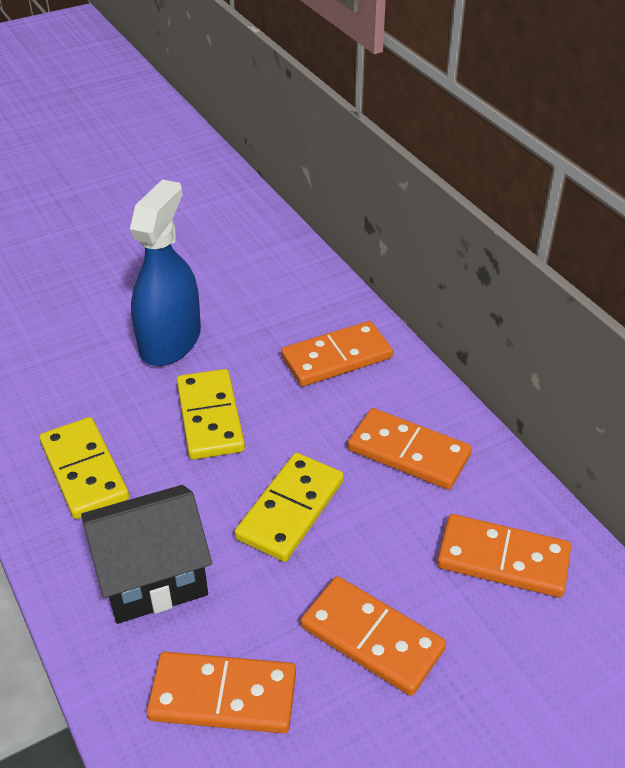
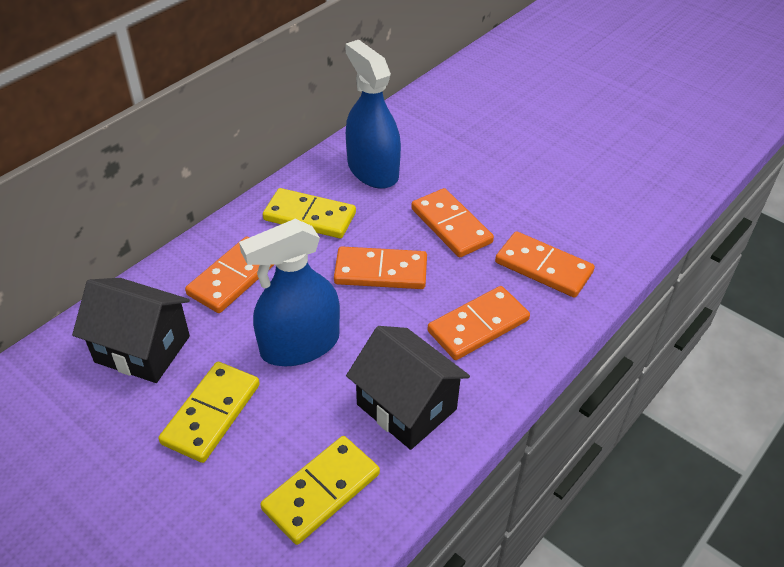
black house: 1 -> 2
blue spray bottle: 1 -> 2

